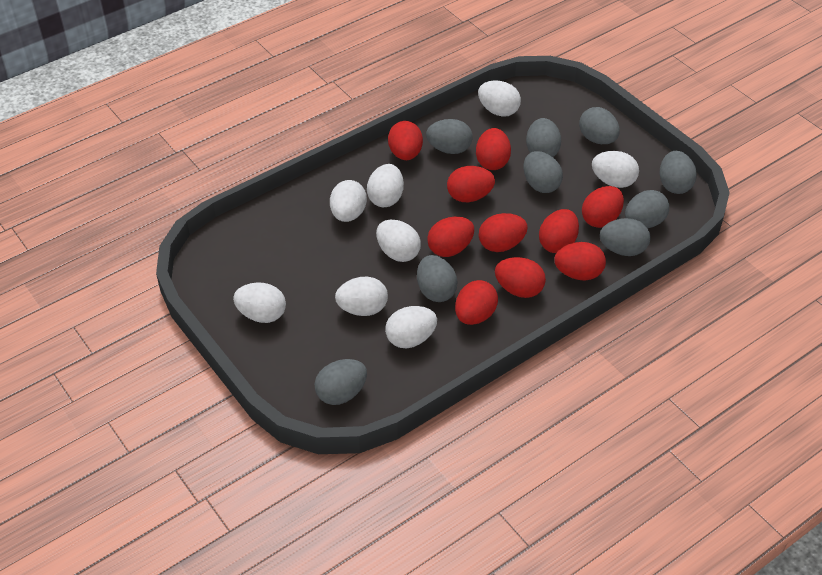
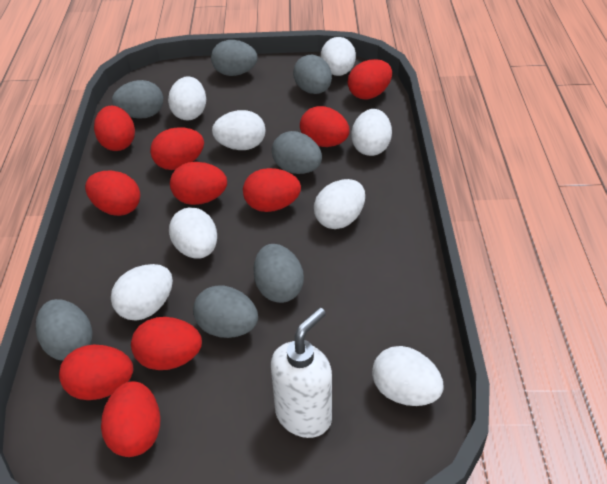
grey egg: 9 -> 7
white soap dispenser: 0 -> 1

